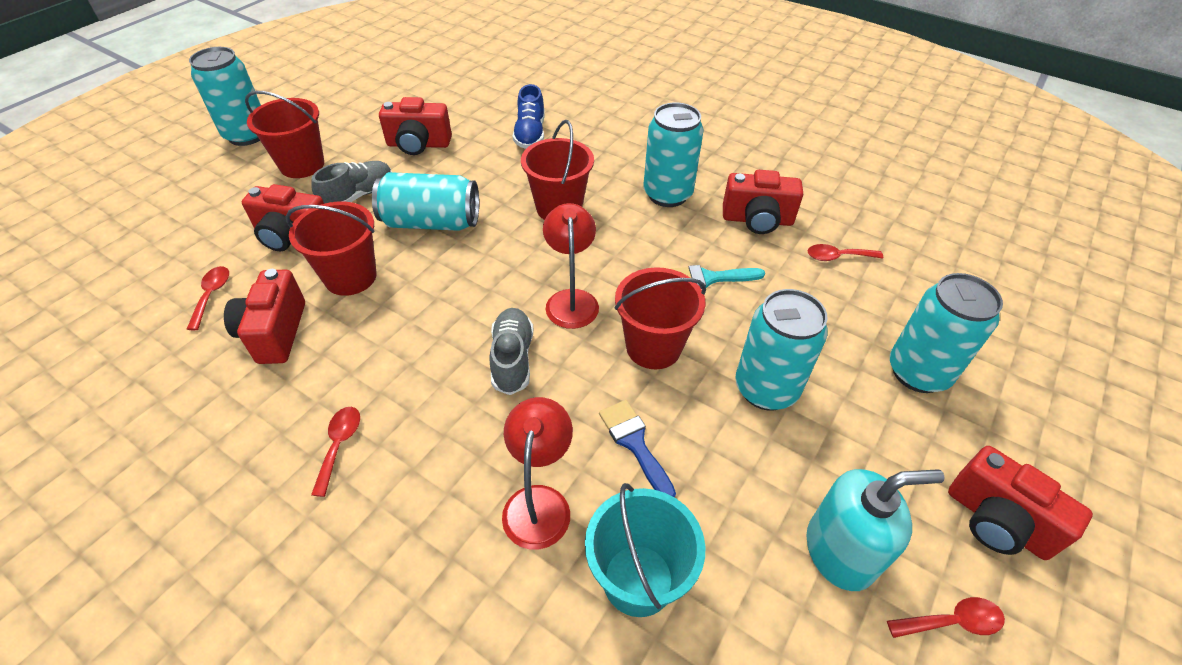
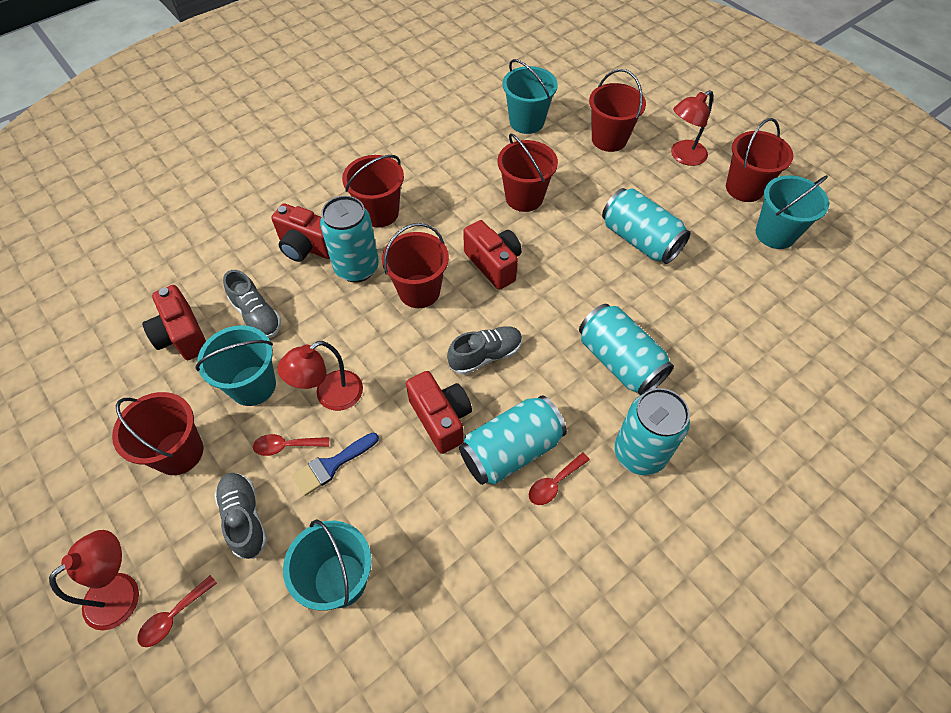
blue shoe: 1 -> 0
grey shoe: 2 -> 3
red bucket: 4 -> 6
red camera: 5 -> 4
red lamp: 2 -> 3
red spoon: 4 -> 3
turquoise brush: 1 -> 0
turquoise bucket: 1 -> 4
turquoise soap dispenser: 1 -> 0

